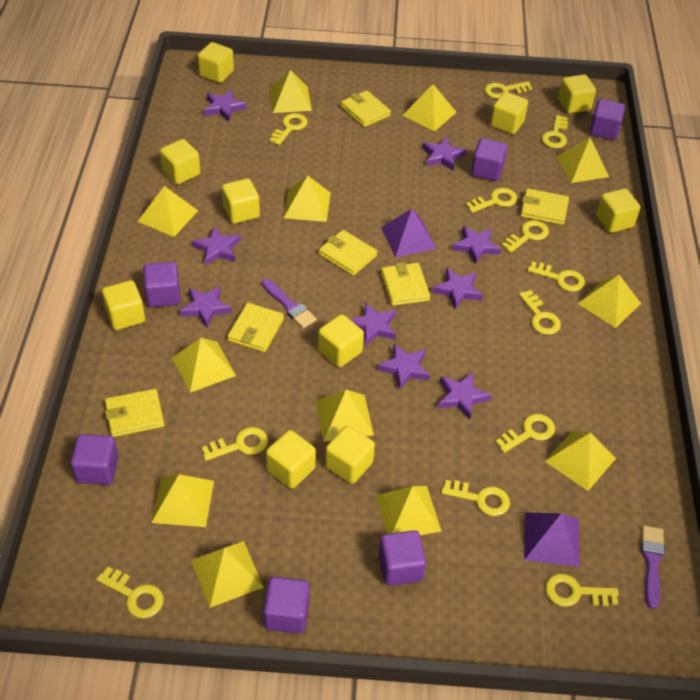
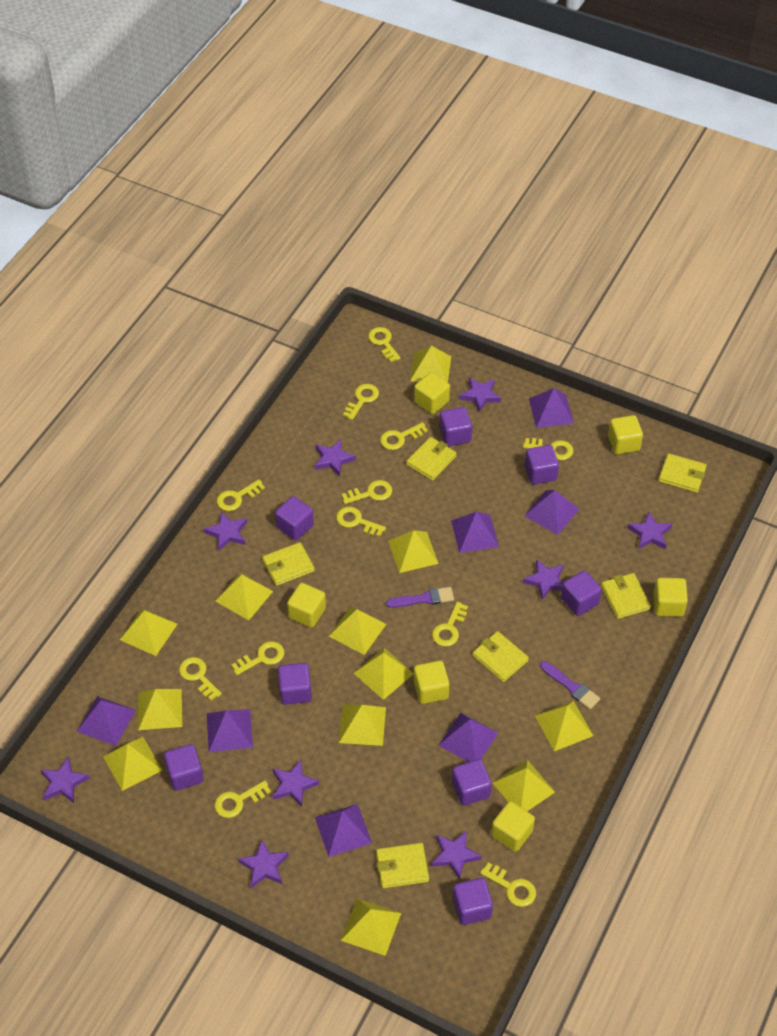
purple cube: 6 -> 8
purple pyramid: 2 -> 7
yellow cube: 10 -> 6

